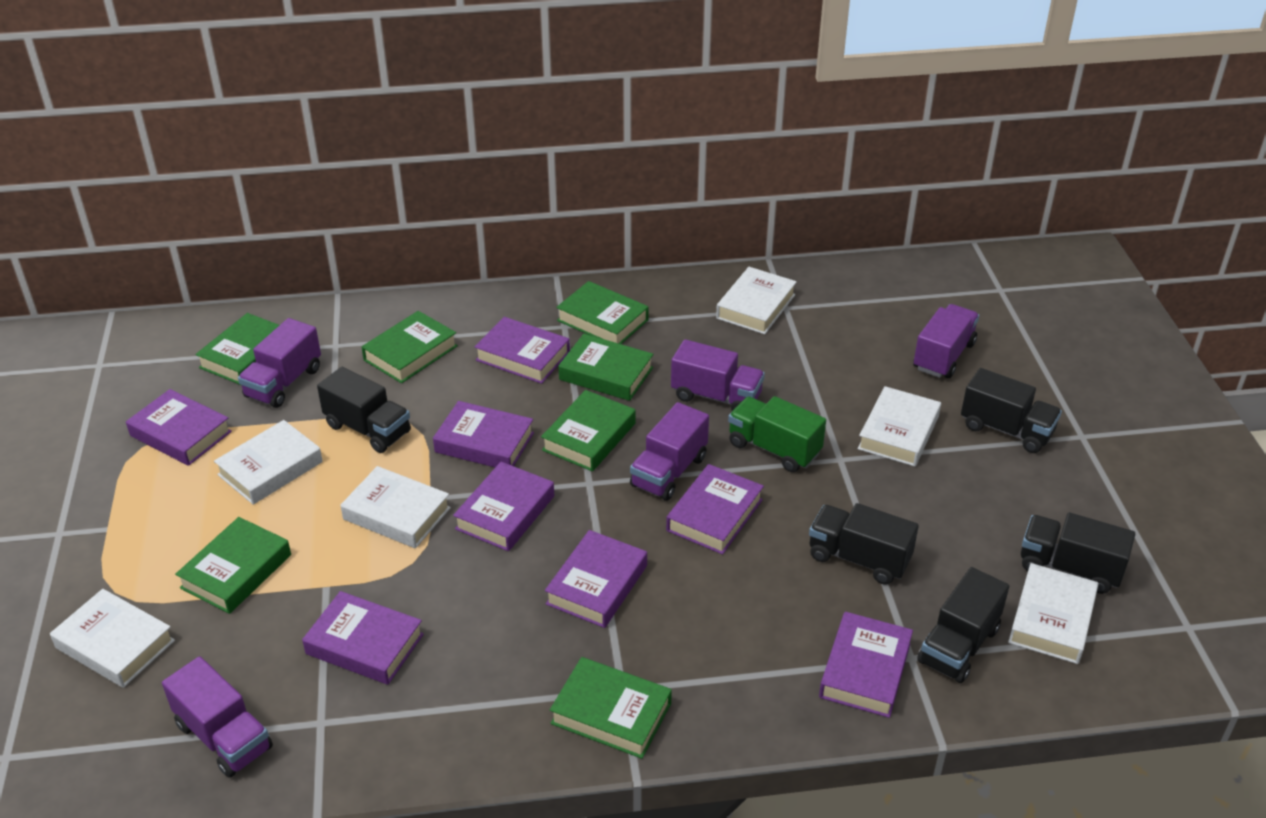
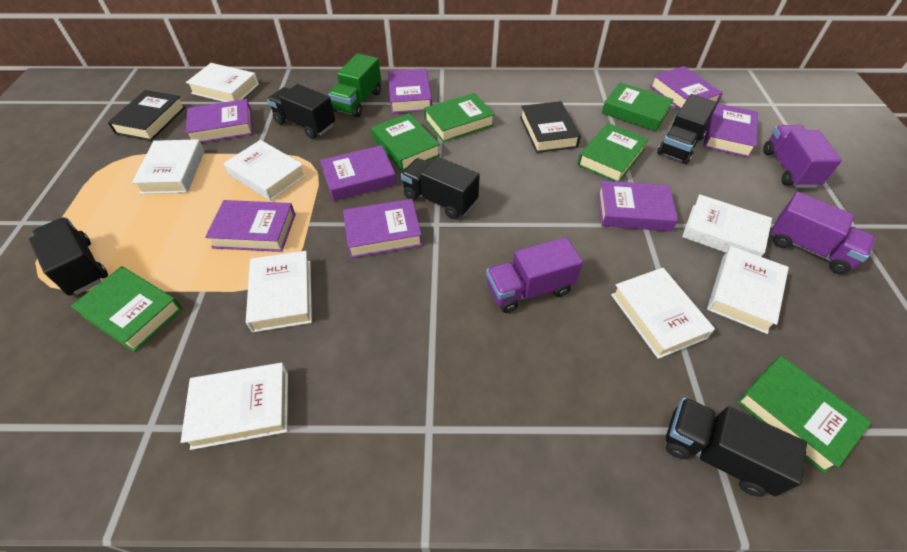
black book: 0 -> 2
green book: 7 -> 6
purple truck: 5 -> 3
white book: 6 -> 8

